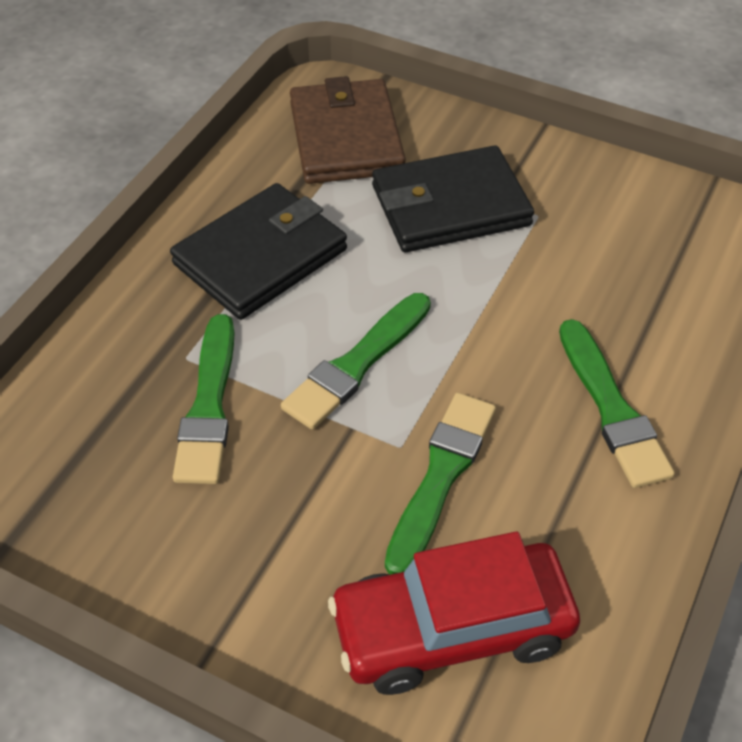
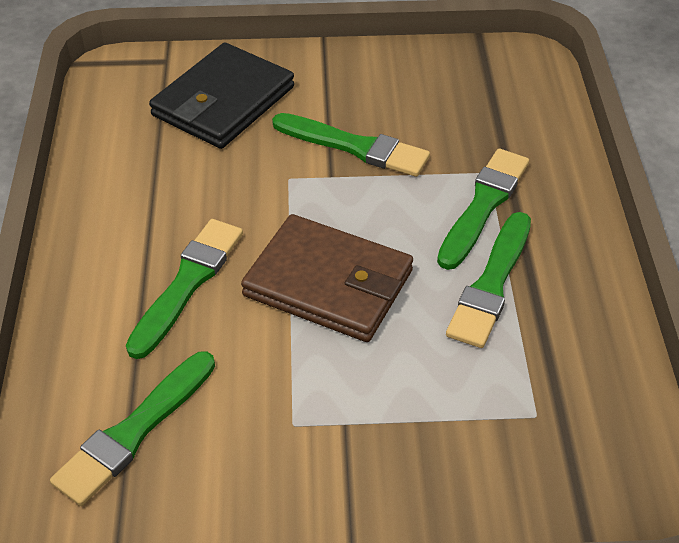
black wallet: 2 -> 1
green brush: 4 -> 5
red car: 1 -> 0

